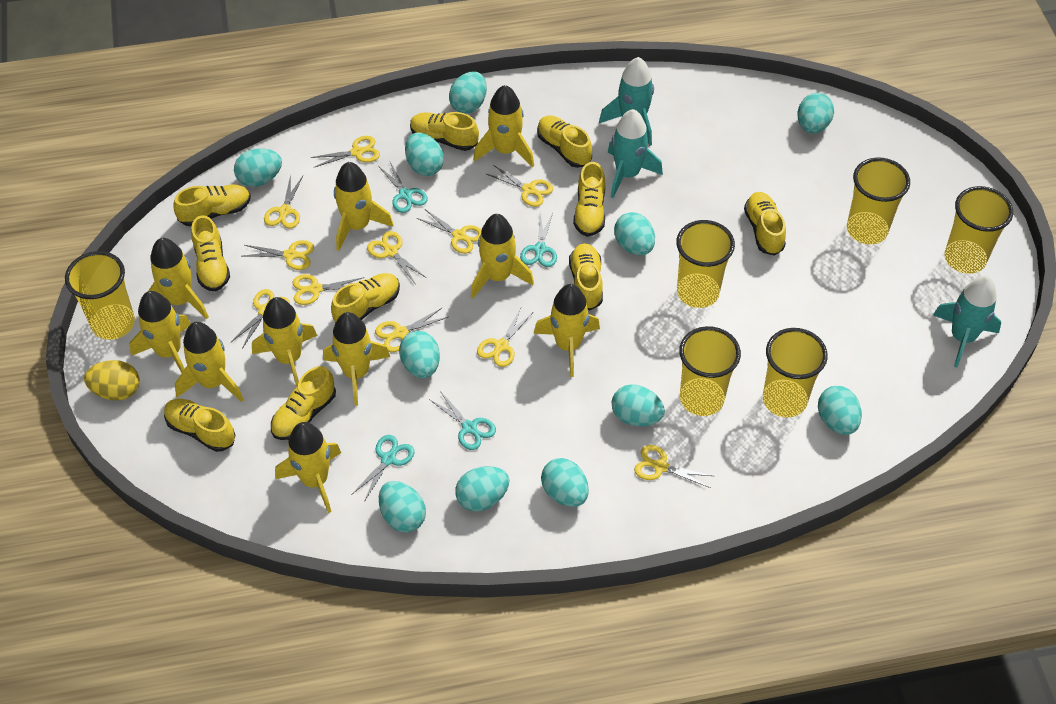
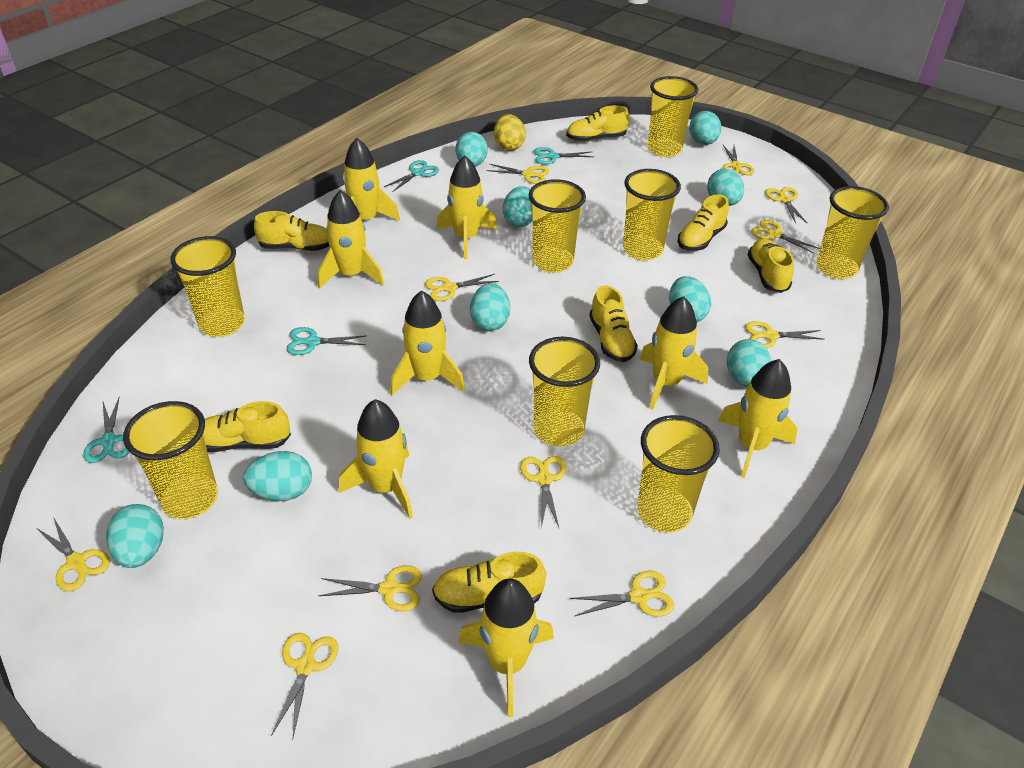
turquoise egg: 11 -> 9
turquoise rocket: 3 -> 0
yellow cup: 6 -> 8
yellow rocket: 10 -> 8
yellow shoe: 10 -> 7

